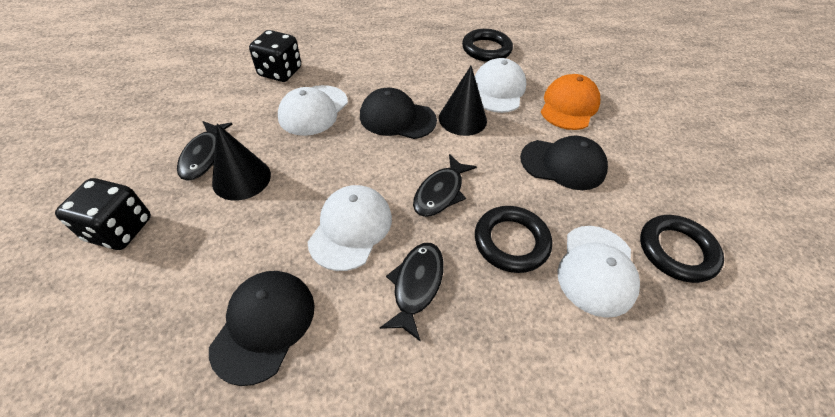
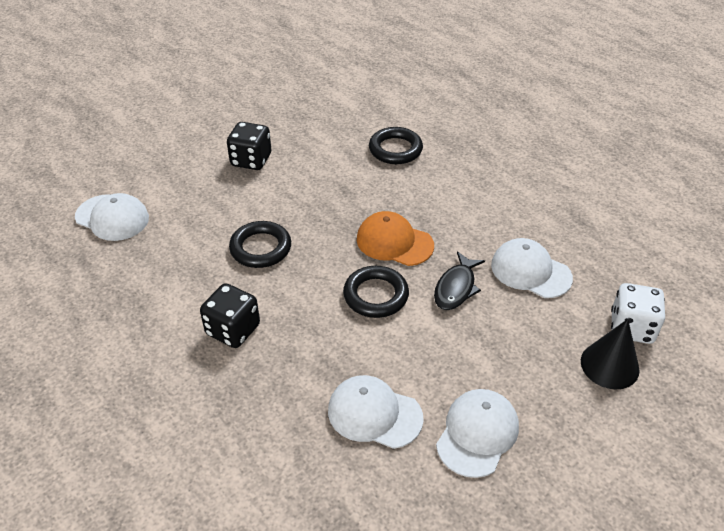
black cap: 3 -> 0
black cone: 2 -> 1
black fish: 3 -> 1
white dice: 0 -> 1

